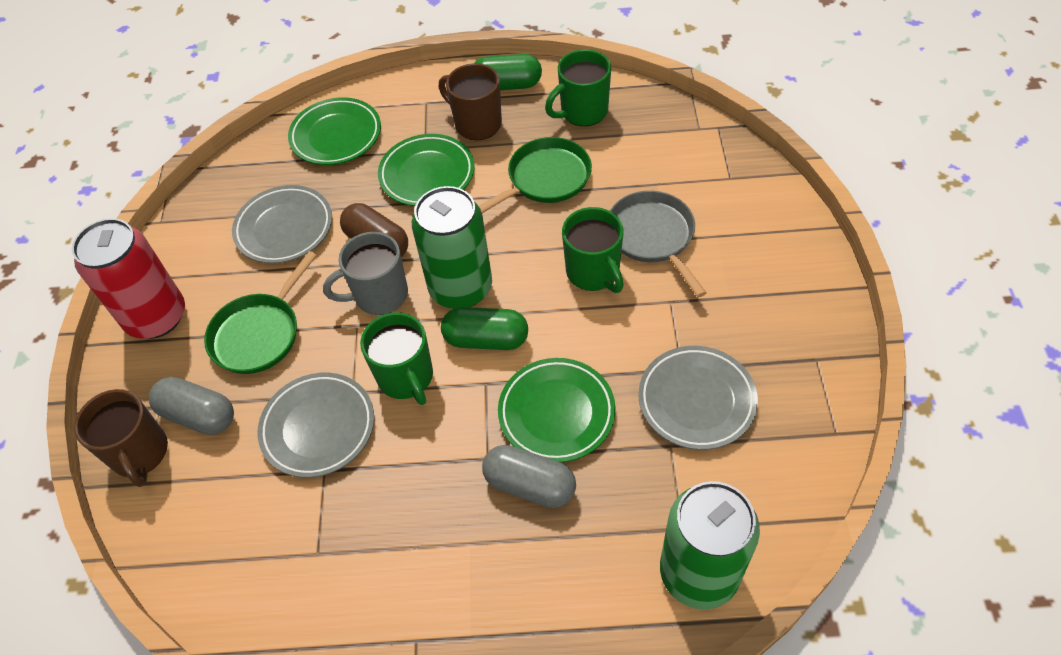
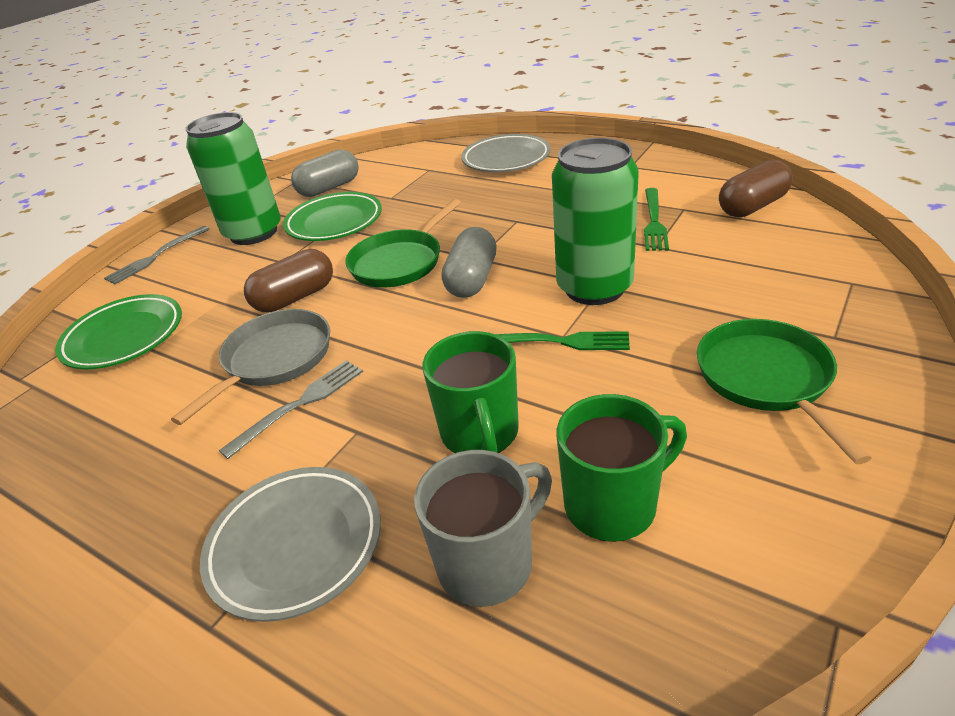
brown capsule: 1 -> 2
brown mug: 2 -> 0
green capsule: 2 -> 0
green fork: 0 -> 2
green mug: 3 -> 2
green plate: 3 -> 2
grey fork: 0 -> 2
grey plate: 3 -> 2
red can: 1 -> 0

